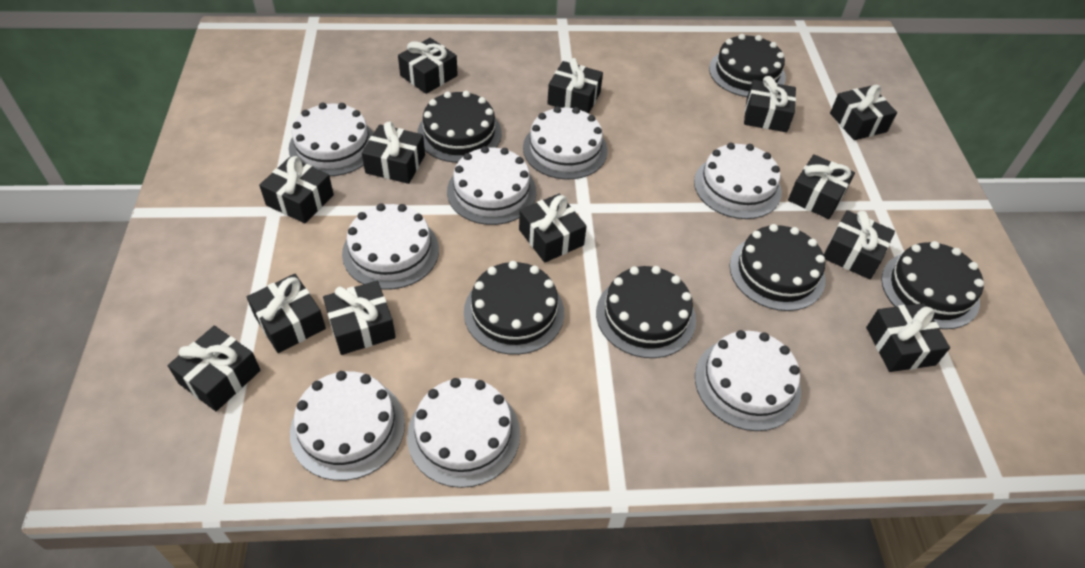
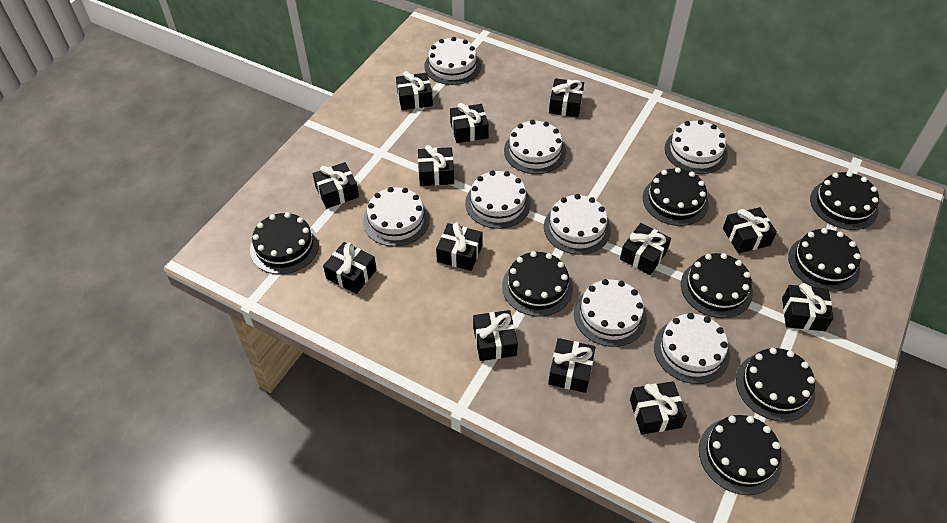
black cake: 6 -> 8

